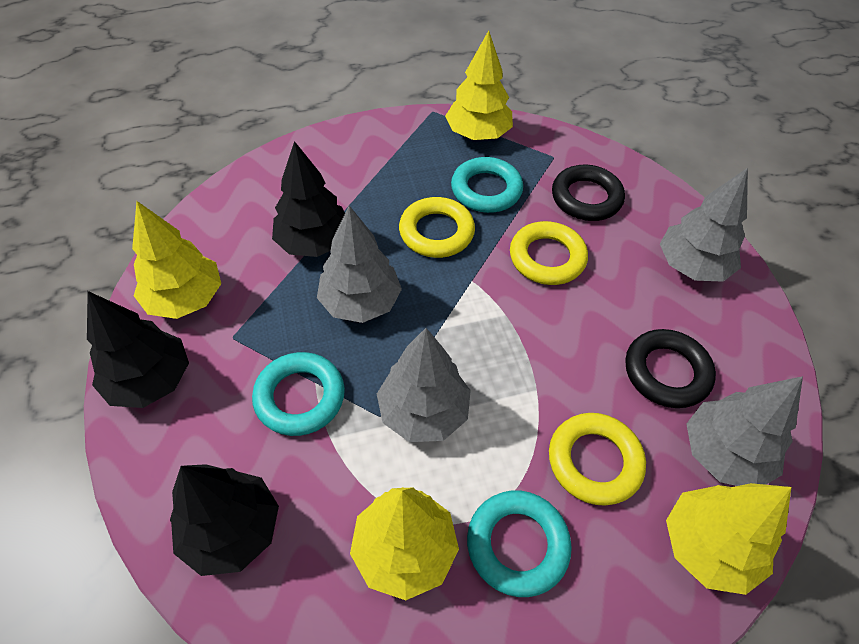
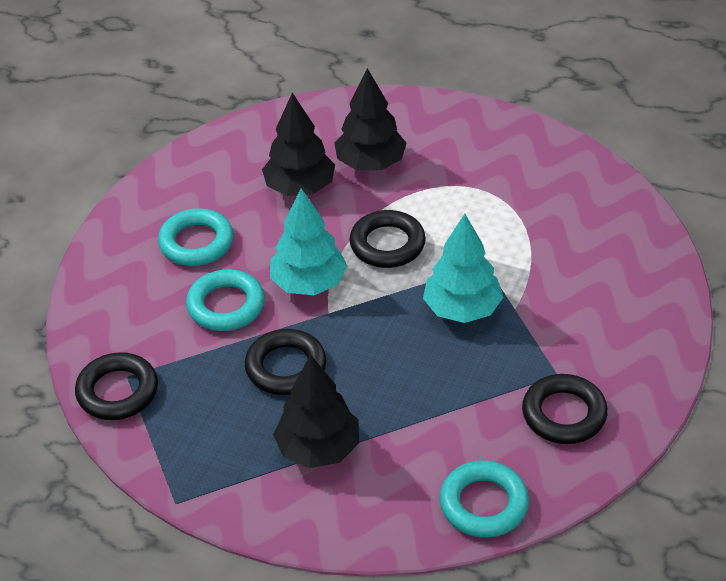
black ring: 2 -> 4
grey tree: 4 -> 0
turquoise tree: 0 -> 2
yellow ring: 3 -> 0
yellow tree: 4 -> 0

